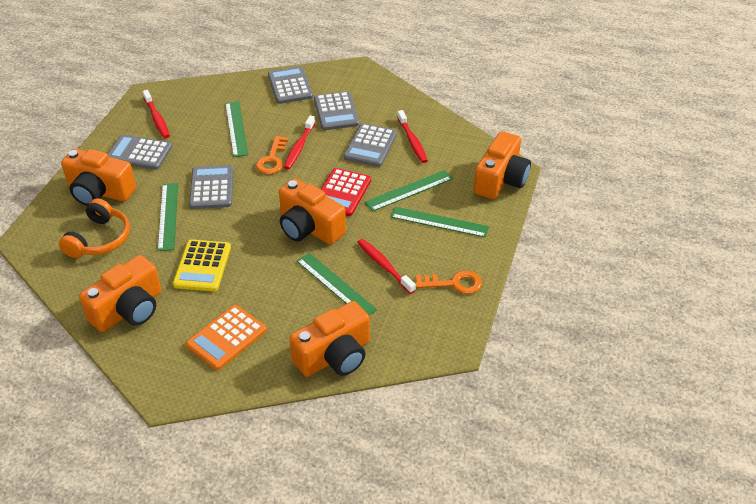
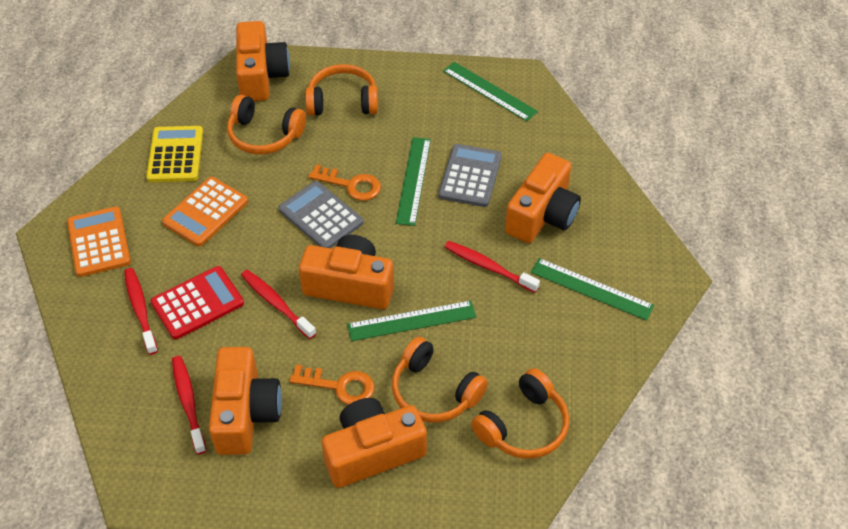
green ruler: 5 -> 4
grey calculator: 5 -> 2
orange calculator: 1 -> 2
orange headphones: 1 -> 4

